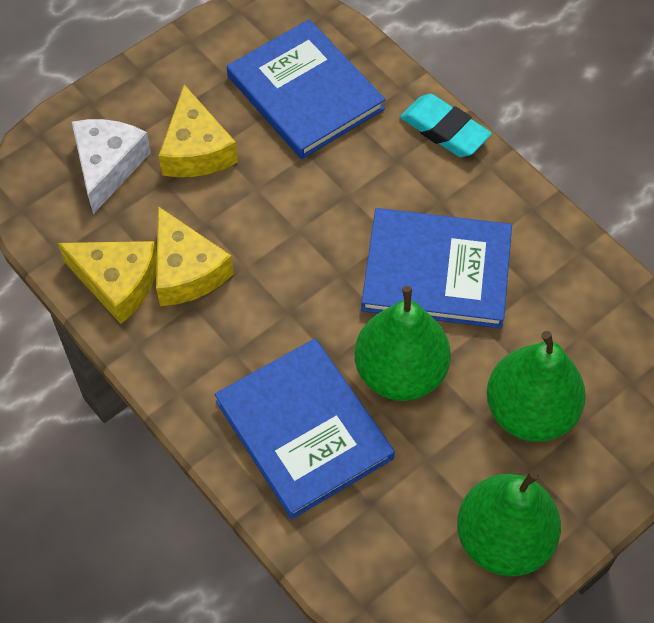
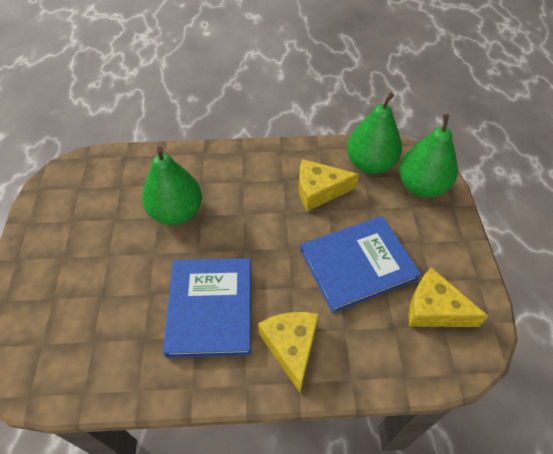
blue book: 3 -> 2
turquoise eraser: 1 -> 0
white cheese: 1 -> 0

